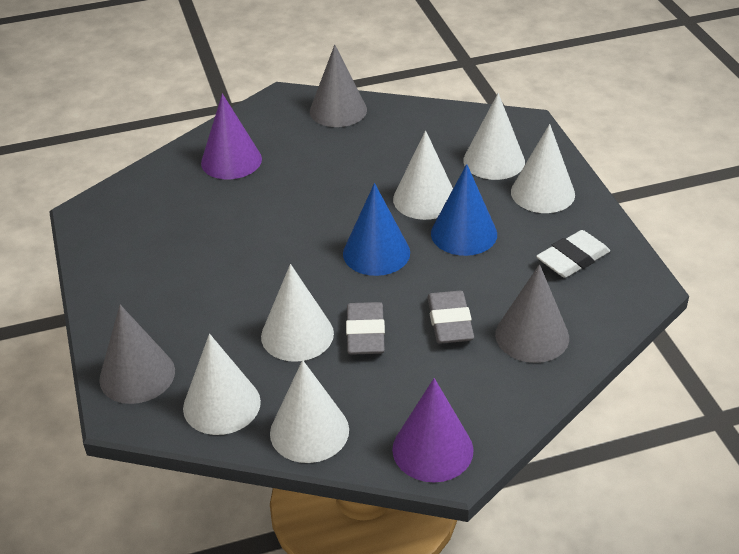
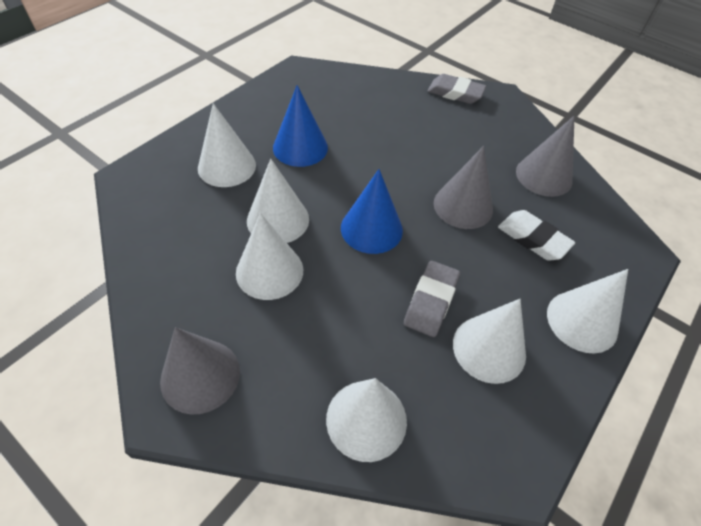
purple cone: 2 -> 0

